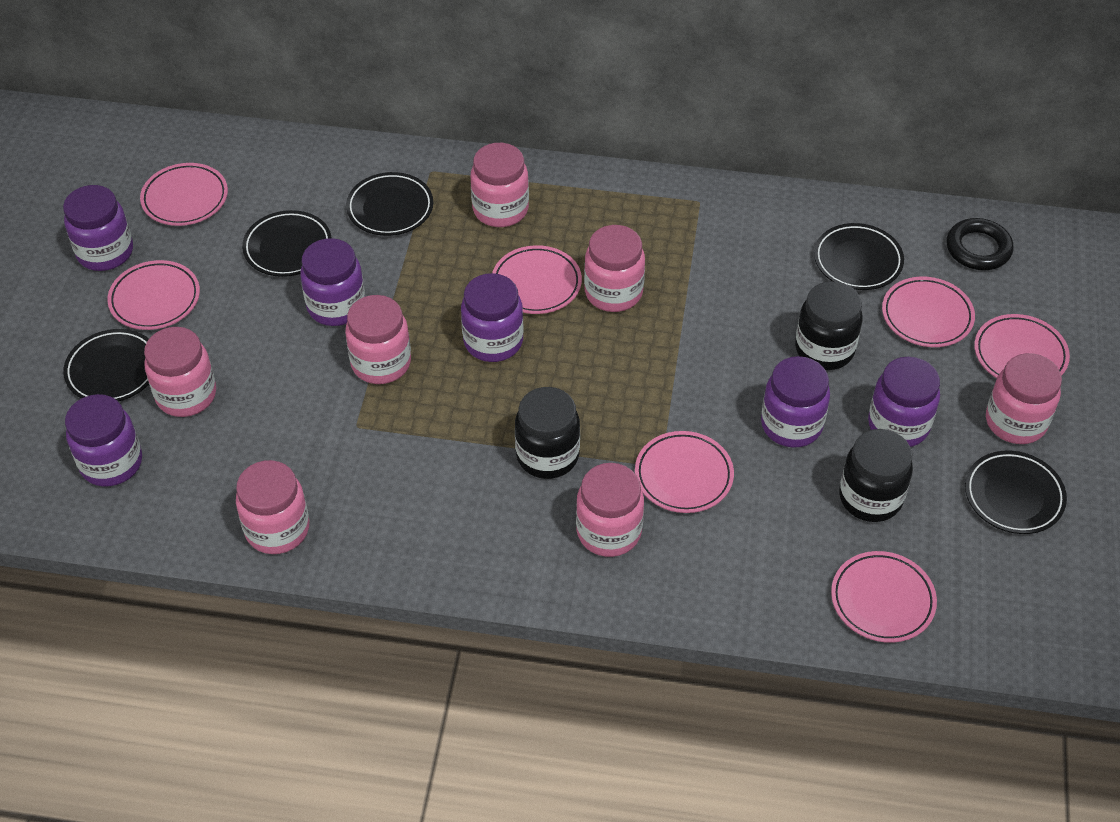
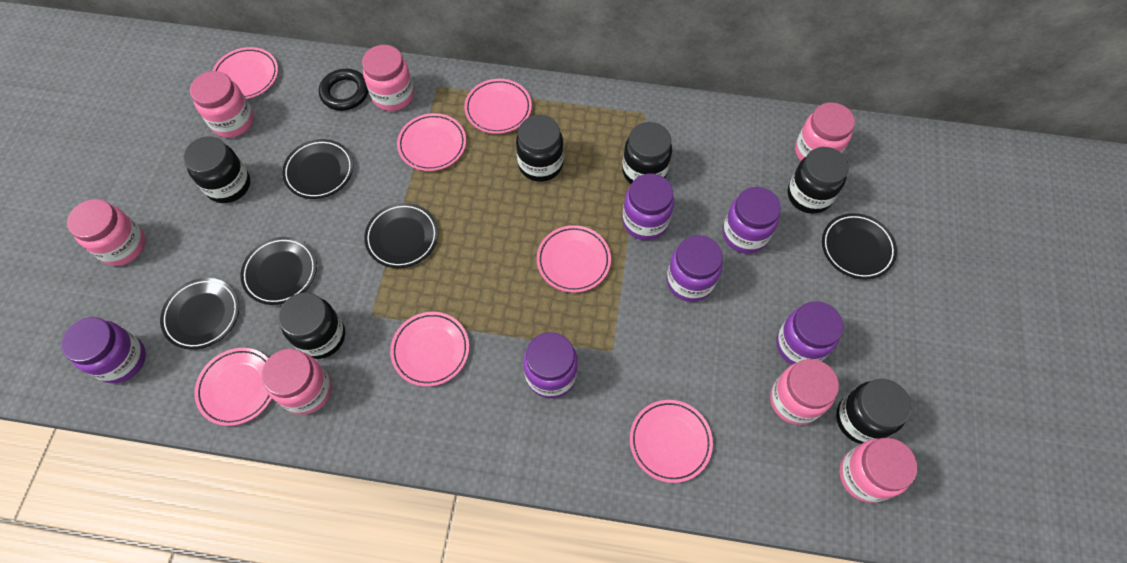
black jar: 3 -> 6

